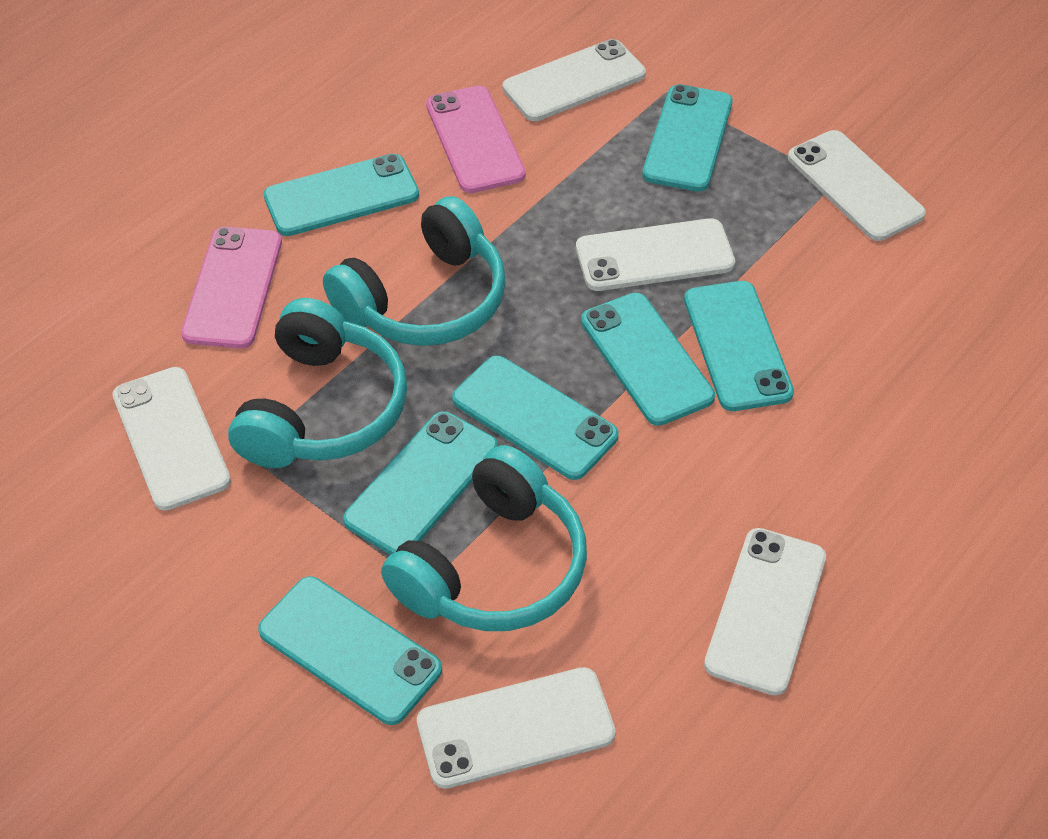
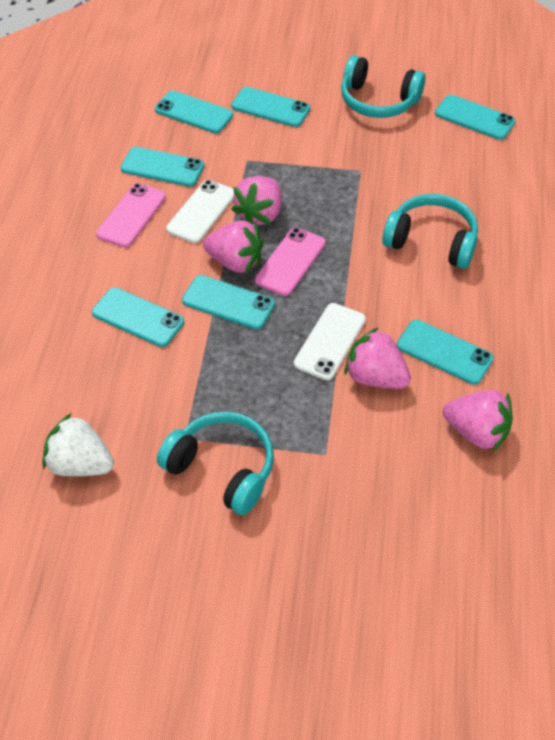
pink strawberry: 0 -> 4
white phone: 6 -> 2
white strawberry: 0 -> 1

